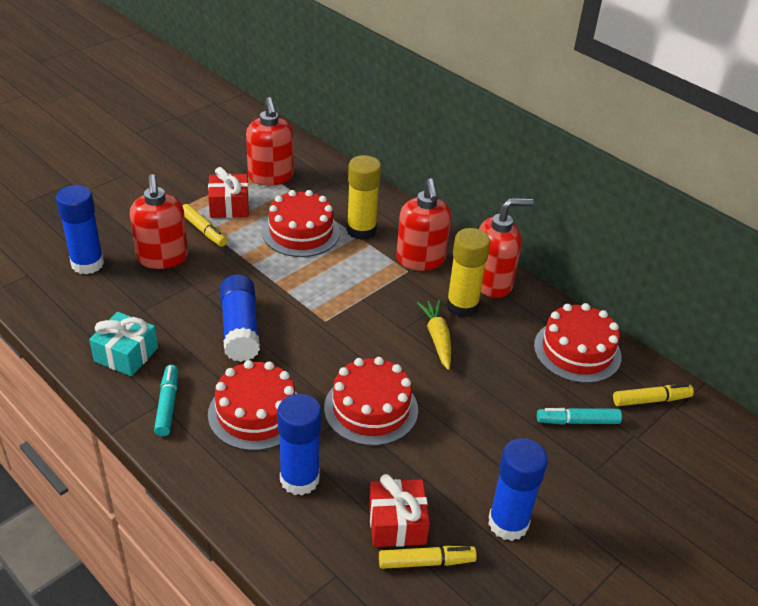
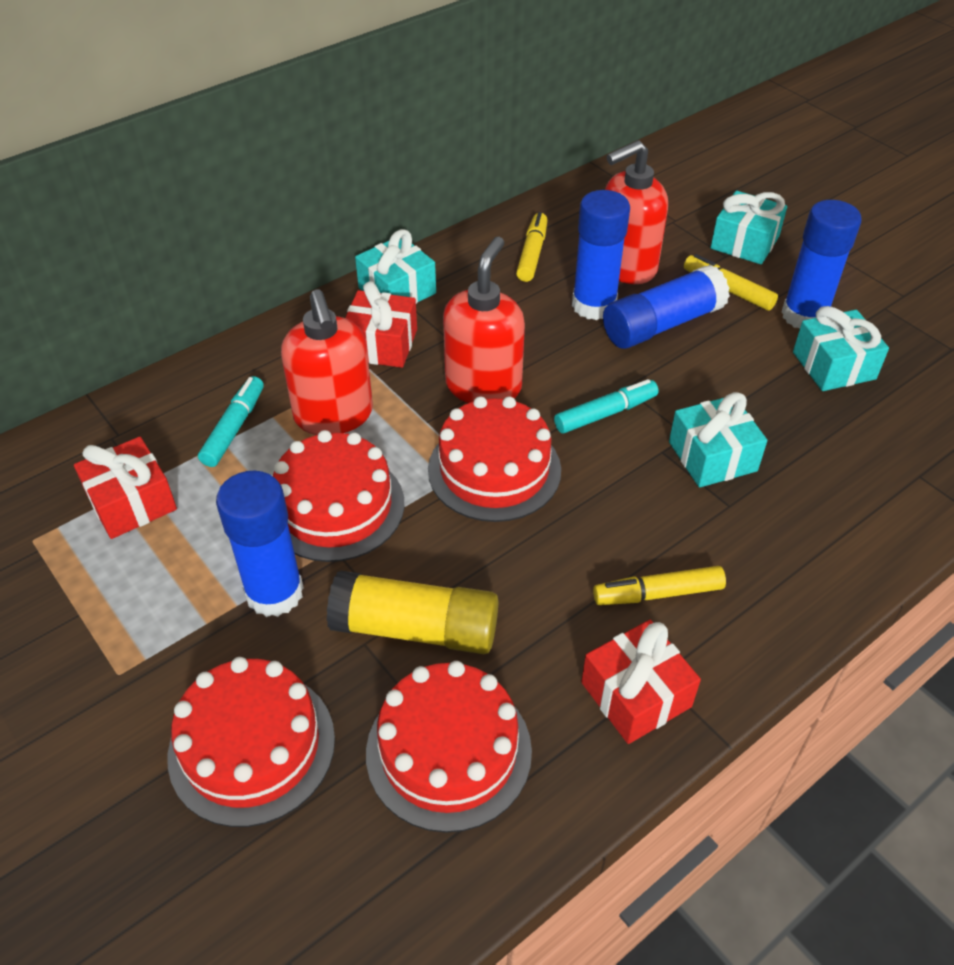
red gift: 2 -> 3
red soap dispenser: 4 -> 3
turquoise gift: 1 -> 4
yellow carrot: 1 -> 0
yellow glue stick: 2 -> 1

